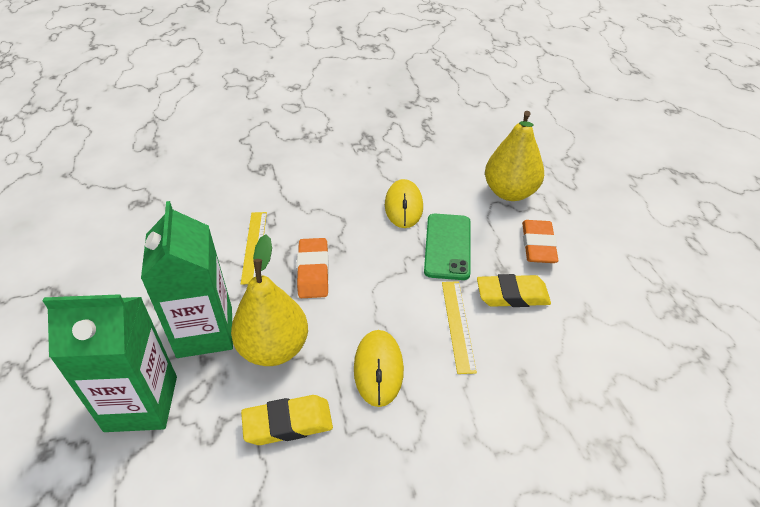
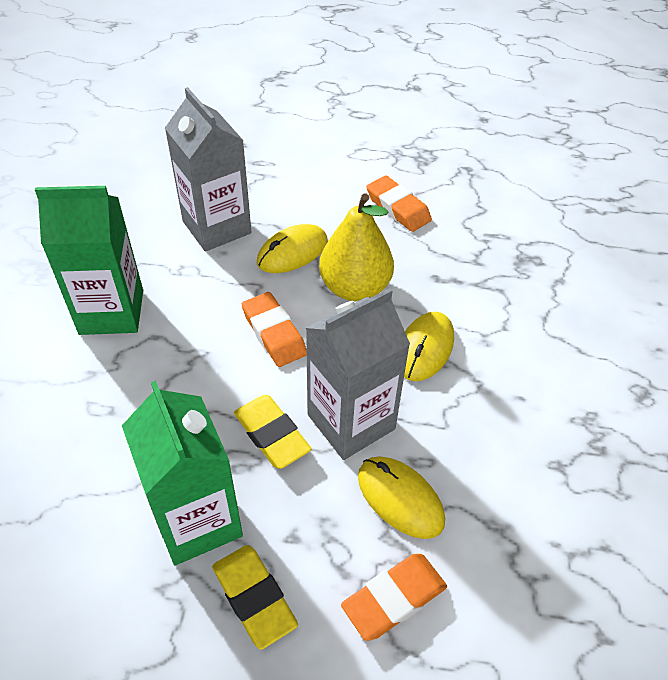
green phone: 1 -> 0
grey carton: 0 -> 2
orange eraser: 2 -> 3
yellow mouse: 2 -> 3
yellow pear: 2 -> 1
yellow ruler: 2 -> 0

